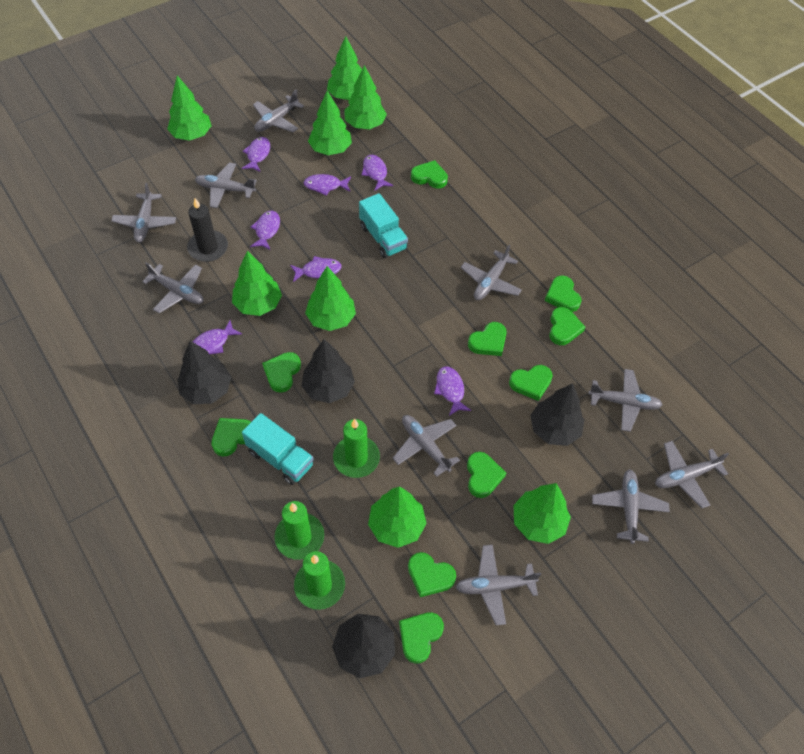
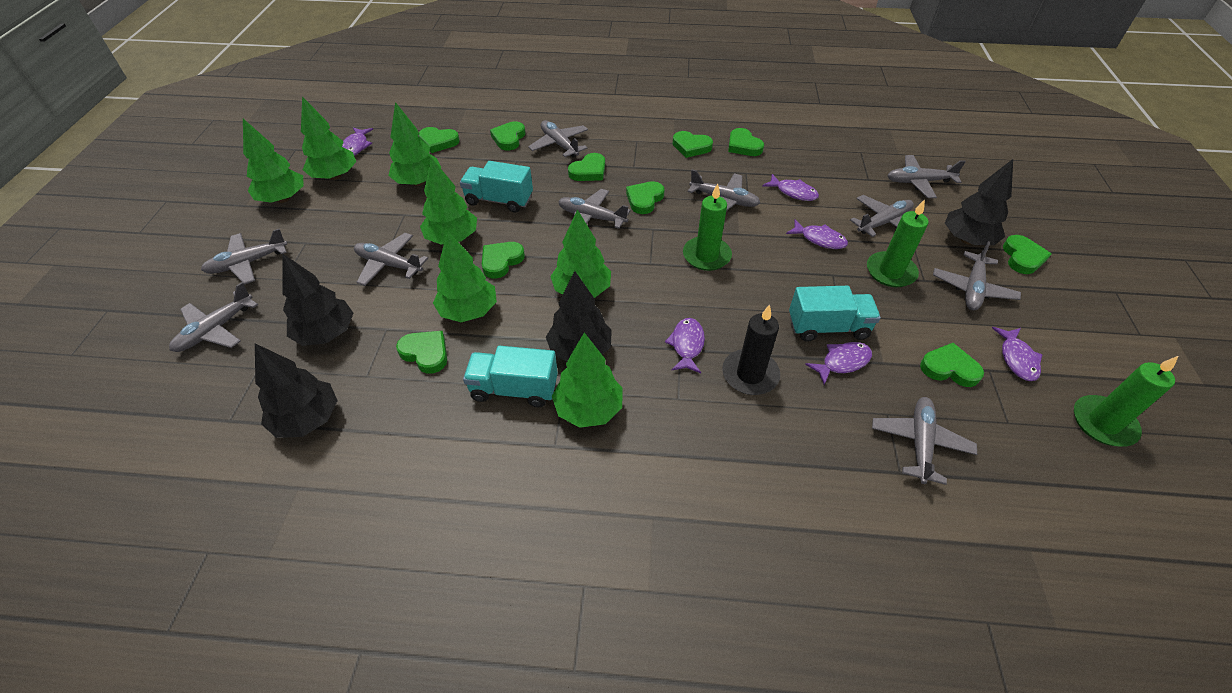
green tree: 8 -> 7
purple fish: 7 -> 6
turquoise truck: 2 -> 3

